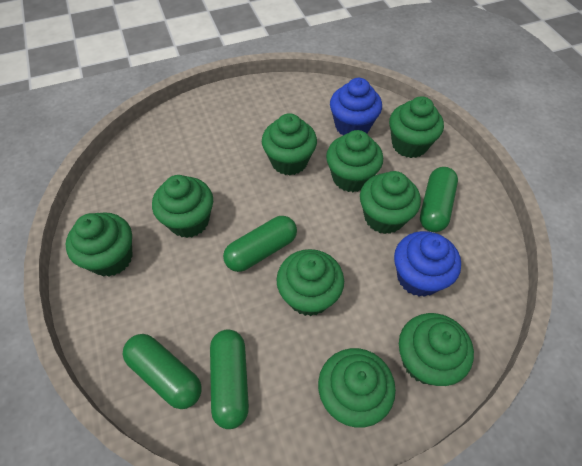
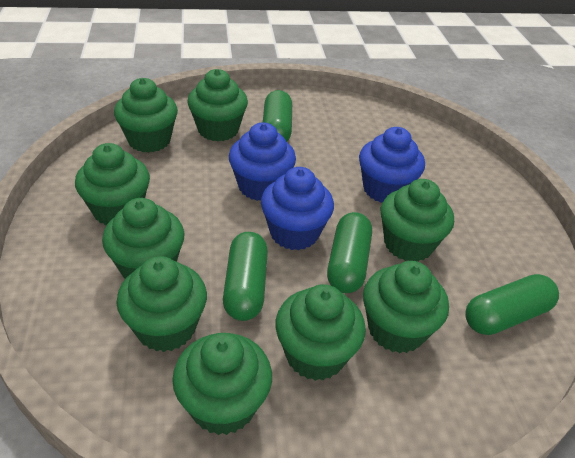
blue cupcake: 2 -> 3

